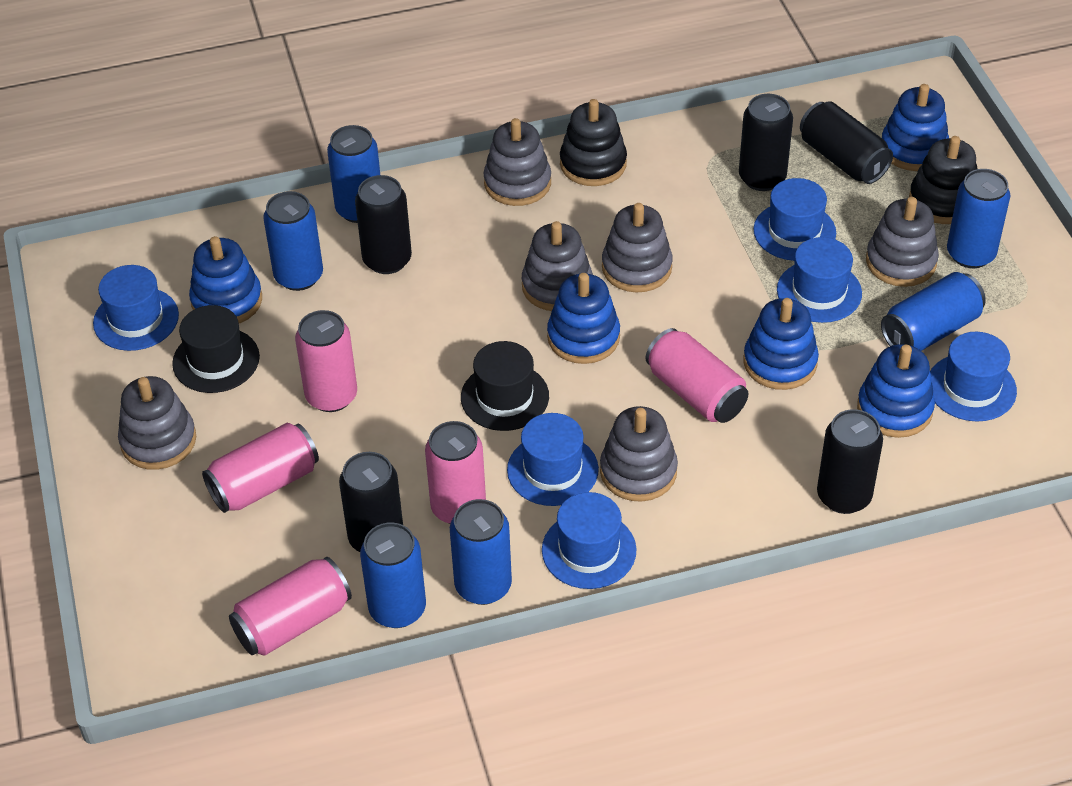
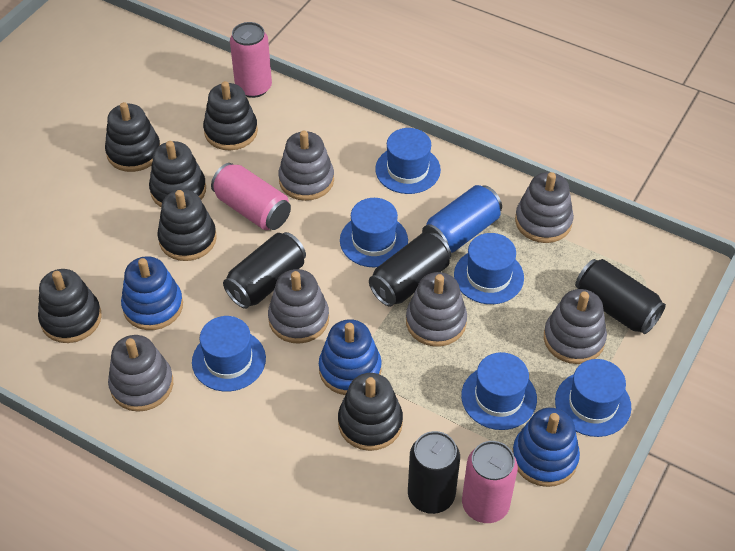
black can: 5 -> 4
black hat: 2 -> 0
black stacking toy: 2 -> 6
blue can: 6 -> 1
blue stacking toy: 5 -> 3
pink can: 5 -> 3

